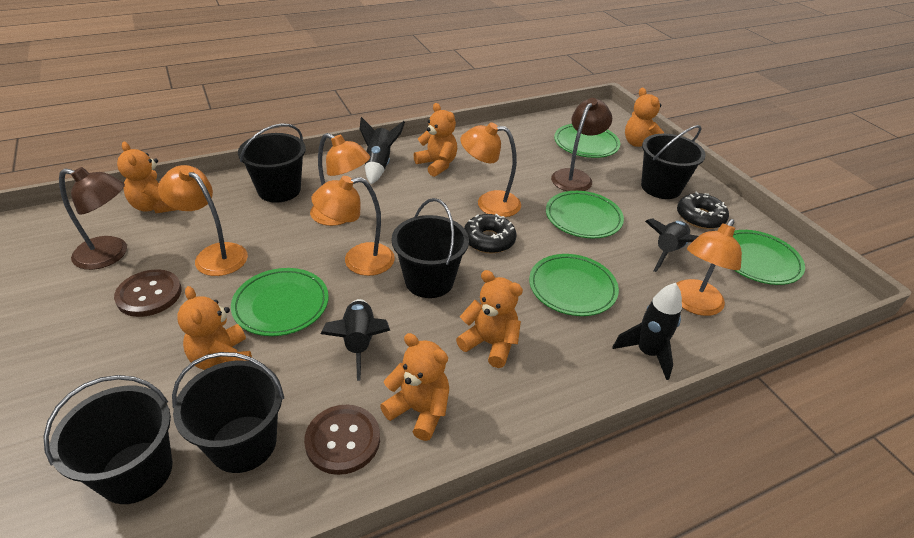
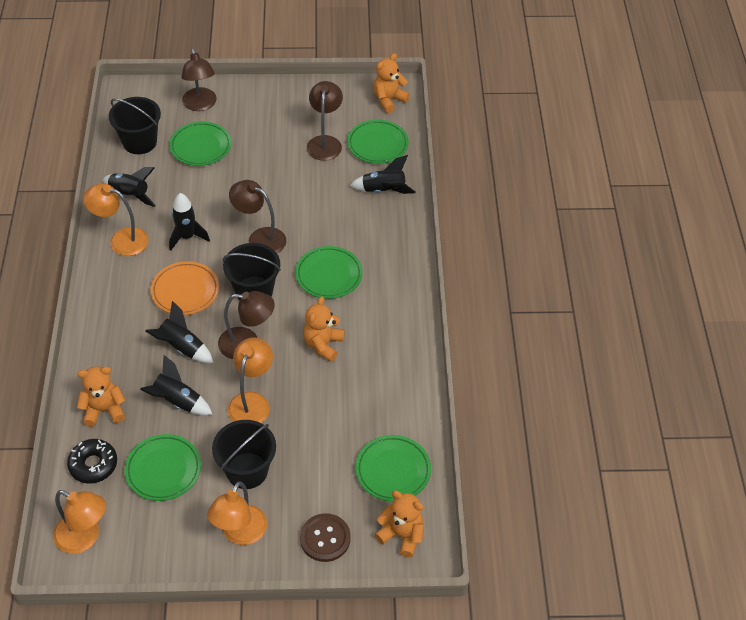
black bucket: 5 -> 3
black donut: 2 -> 1
black rocket: 4 -> 5
brown button: 2 -> 1
brown lamp: 2 -> 4
orange lamp: 5 -> 4
orange plate: 0 -> 1
orange teddy bear: 6 -> 4

